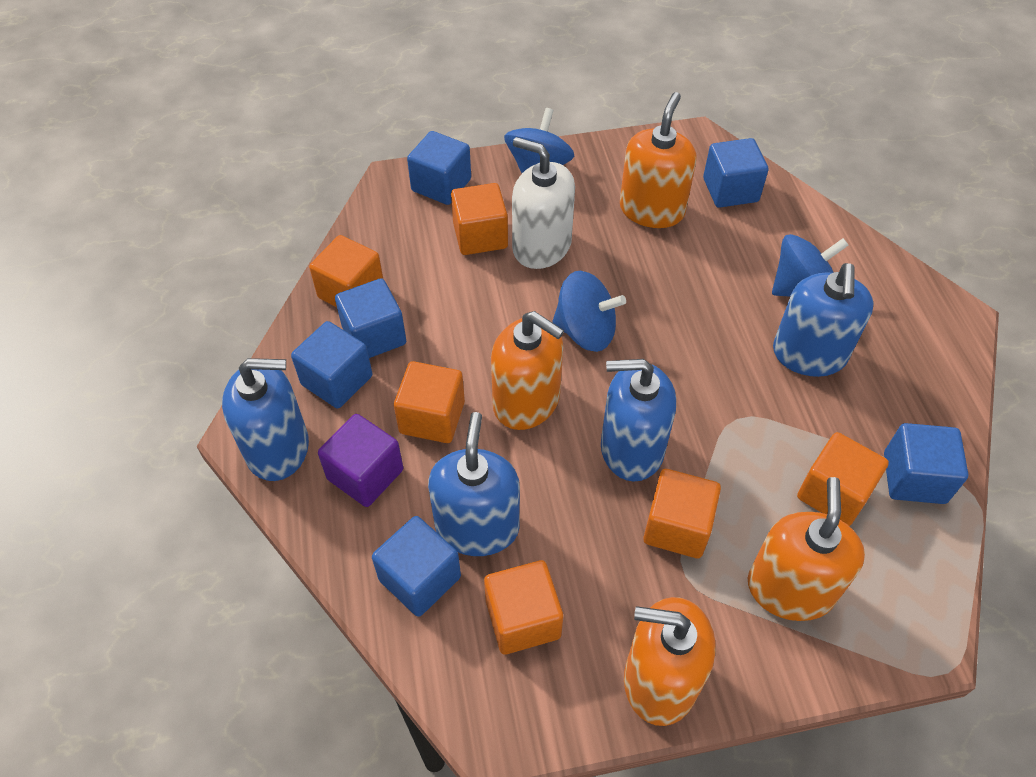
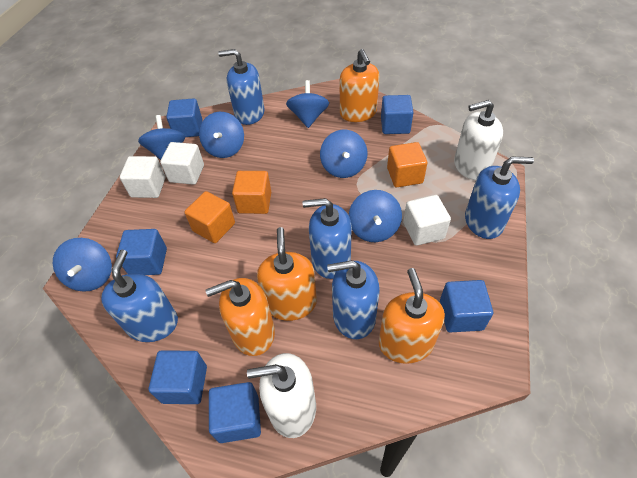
blue soap dispenser: 4 -> 5
blue spinning top: 3 -> 6
orange cube: 6 -> 3
purple cube: 1 -> 0
white cube: 0 -> 3
white soap dispenser: 1 -> 2

